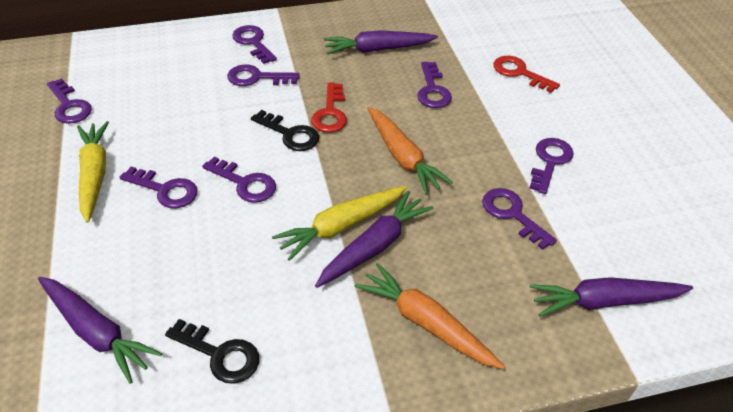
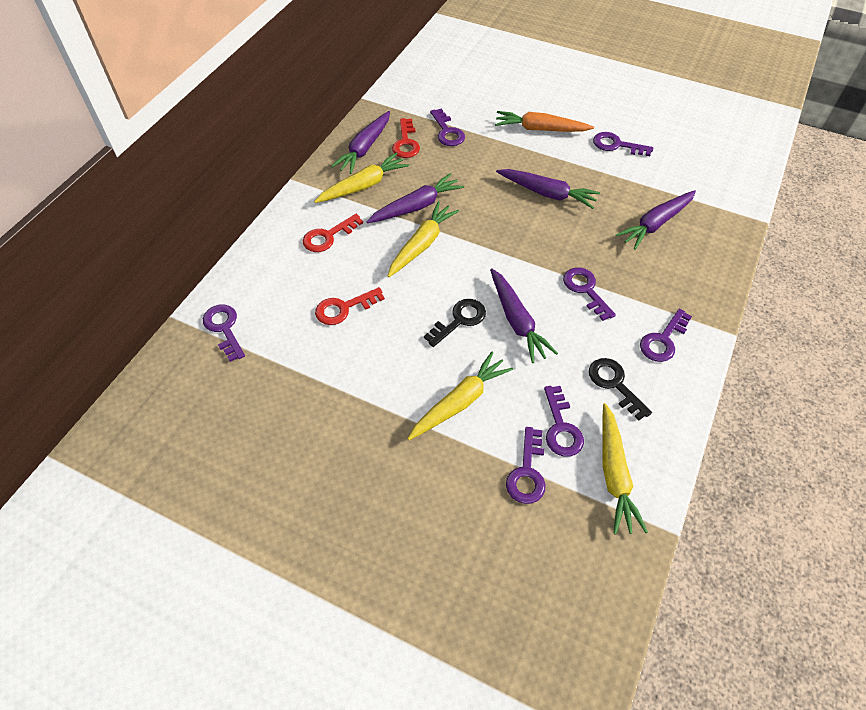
orange carrot: 2 -> 1
purple carrot: 4 -> 5
purple key: 8 -> 7
red key: 2 -> 3
yellow carrot: 2 -> 4

